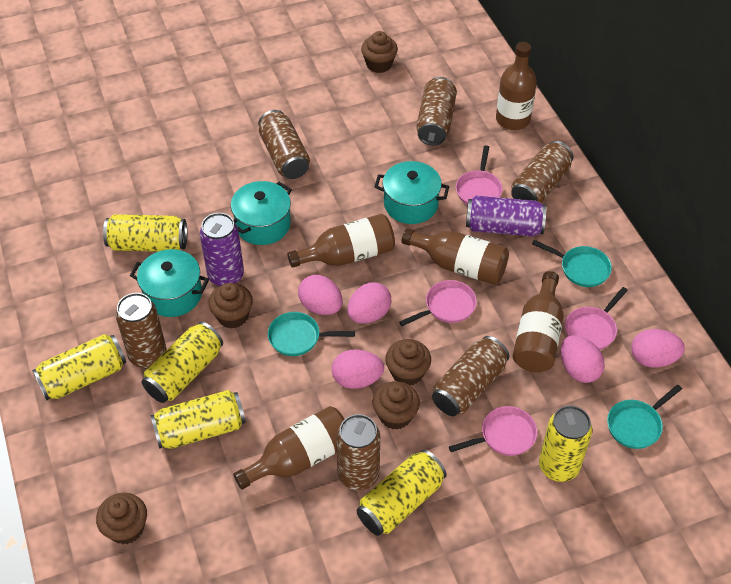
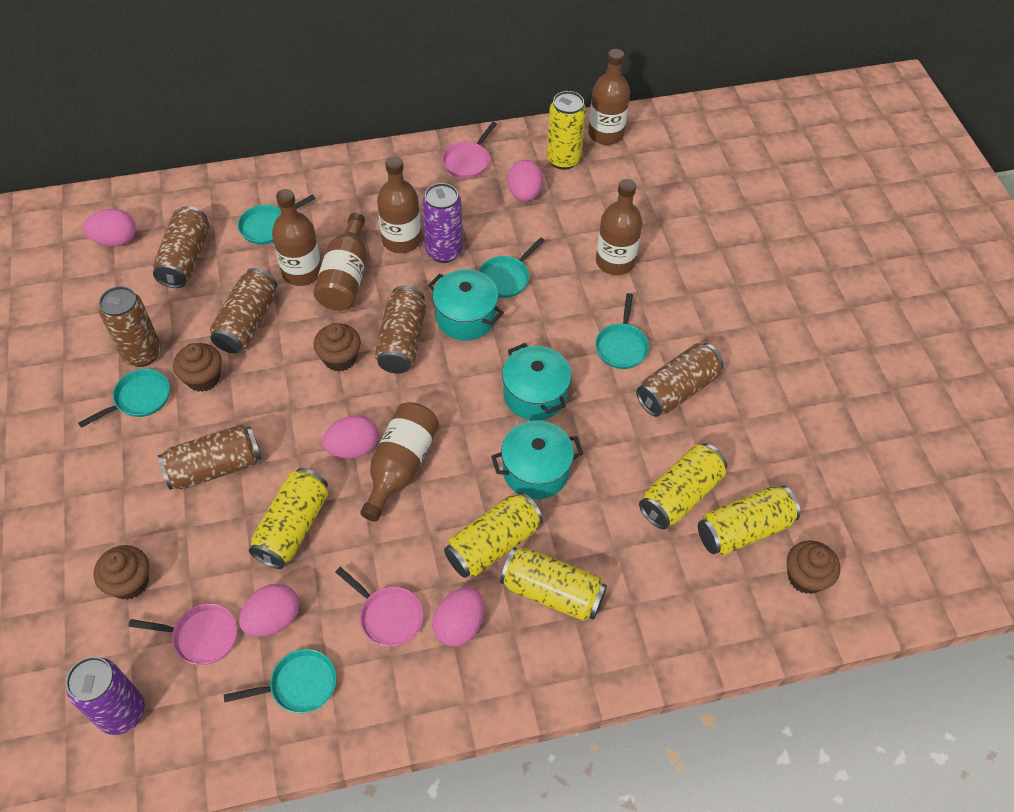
brown bottle: 5 -> 6
brown cupcake: 5 -> 4
pink pan: 4 -> 3
turquoise pan: 3 -> 5

